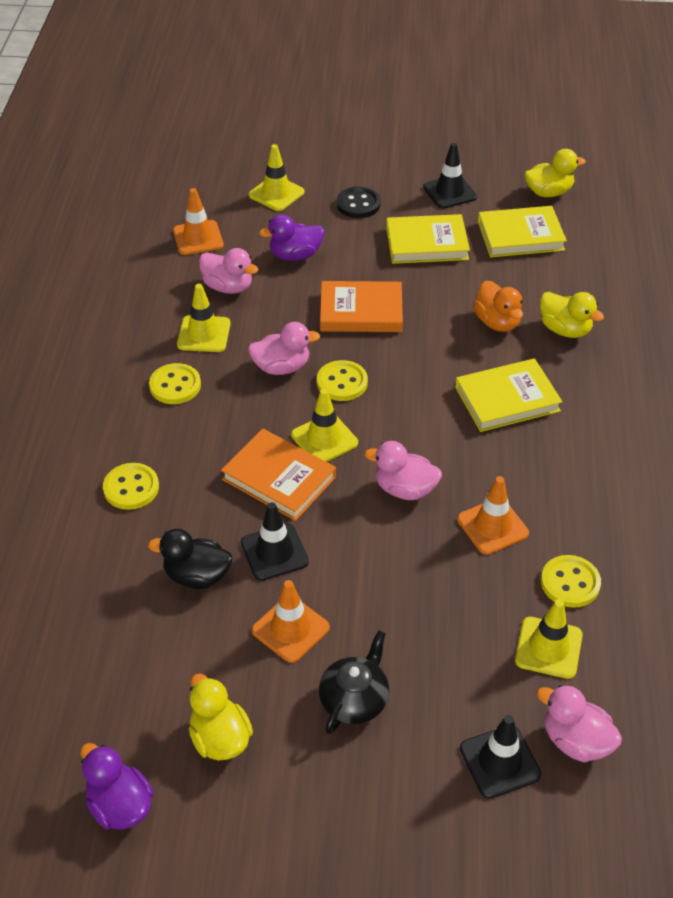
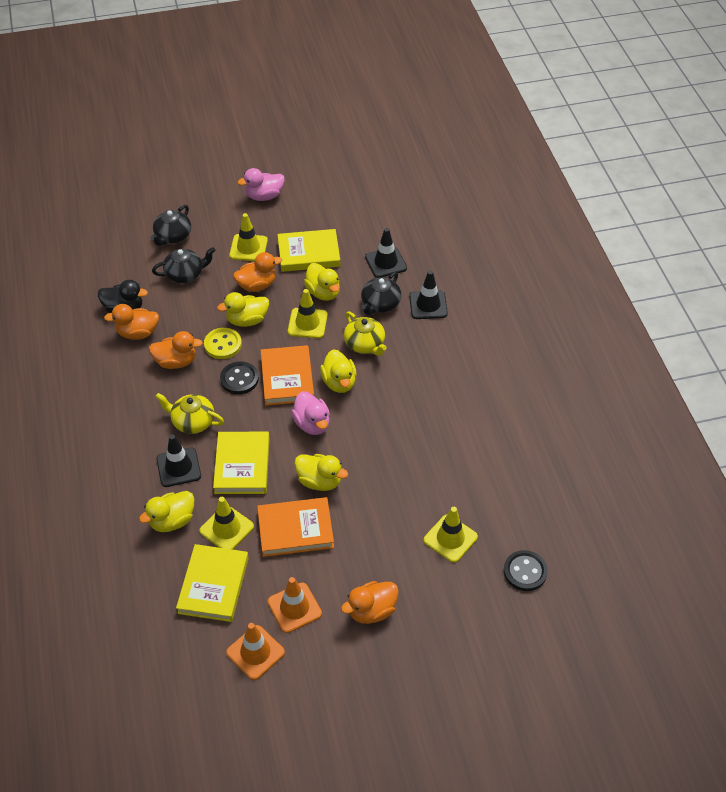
black button: 1 -> 2
black teapot: 1 -> 3
orange duck: 1 -> 4
orange traffic cone: 3 -> 2
pink duck: 4 -> 2
purple duck: 2 -> 0
yellow button: 4 -> 1
yellow duck: 3 -> 5
yellow teapot: 0 -> 2

